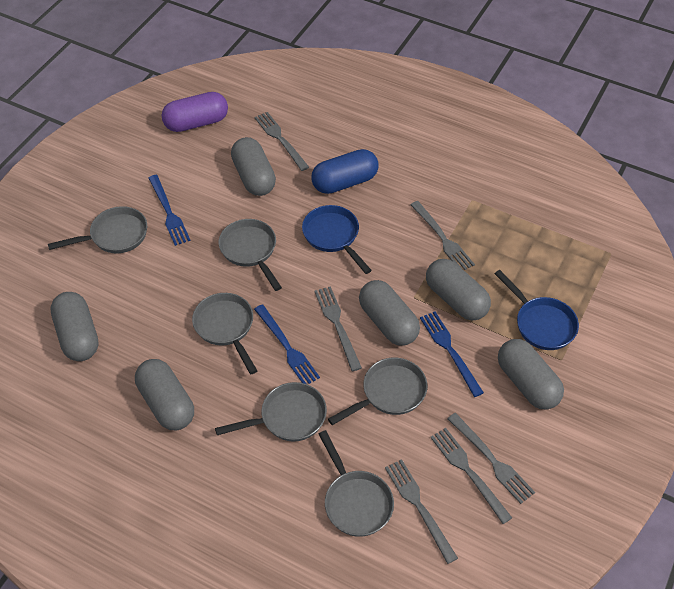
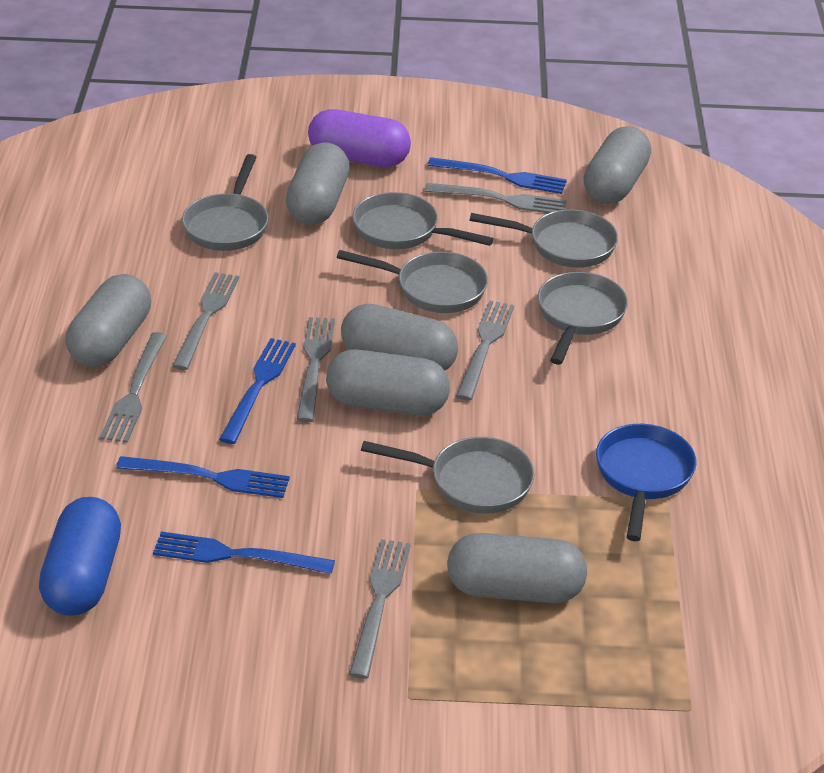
blue fork: 3 -> 4
blue pan: 2 -> 1

